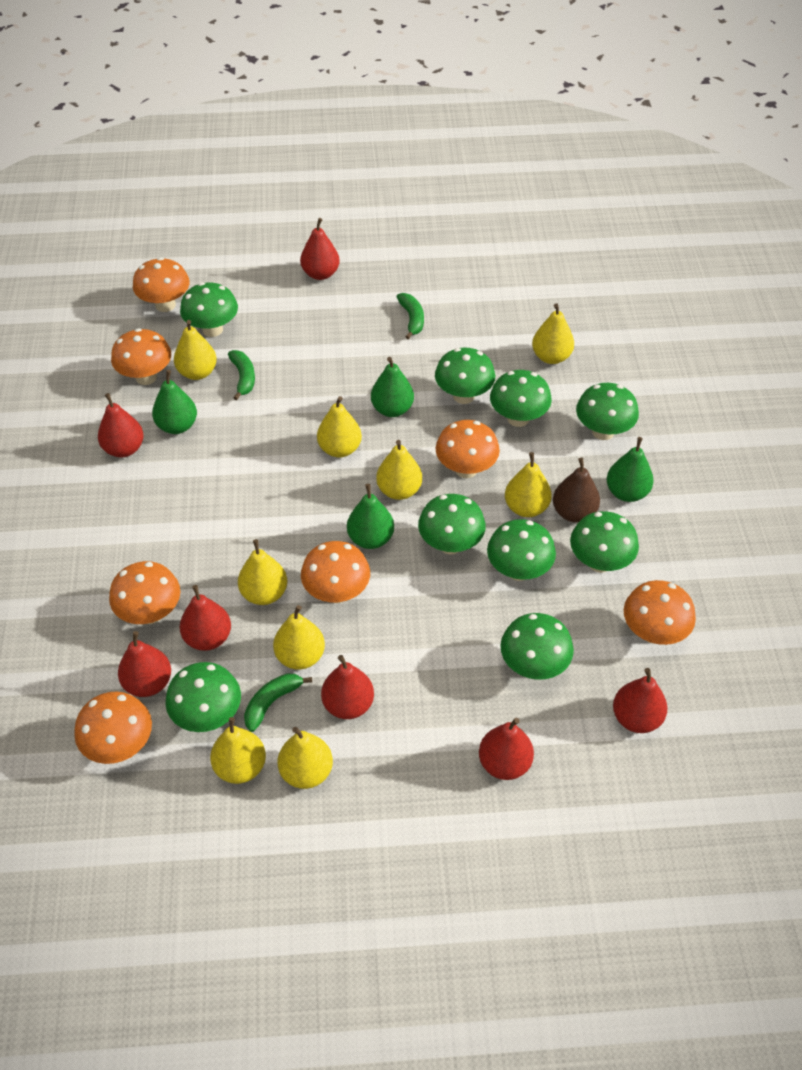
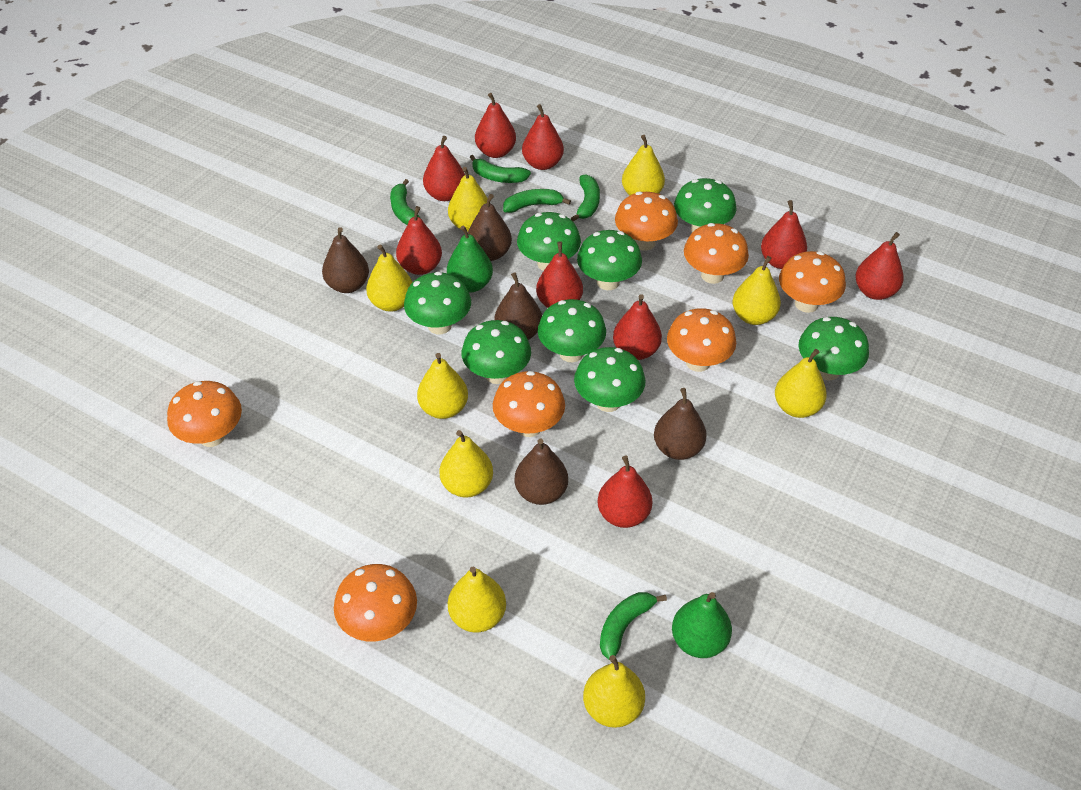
brown pear: 1 -> 5
green banana: 3 -> 5
green mushroom: 9 -> 8
green pear: 4 -> 2
red pear: 7 -> 9

